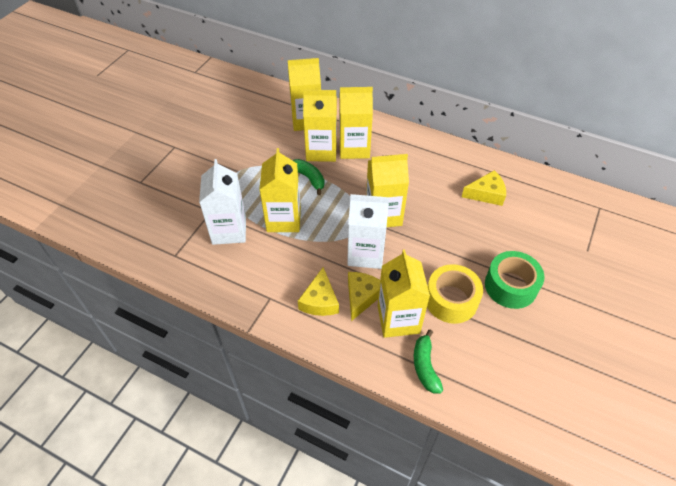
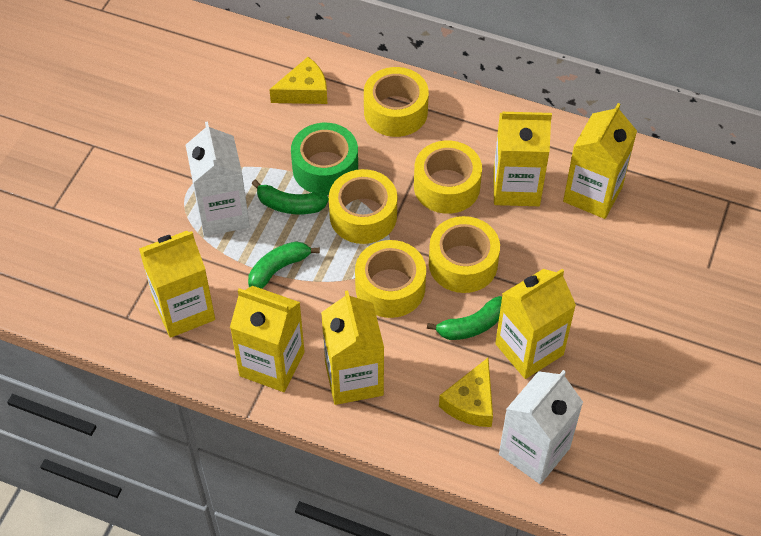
green banana: 2 -> 3
yellow cheese: 3 -> 2
yellow tape: 1 -> 5

